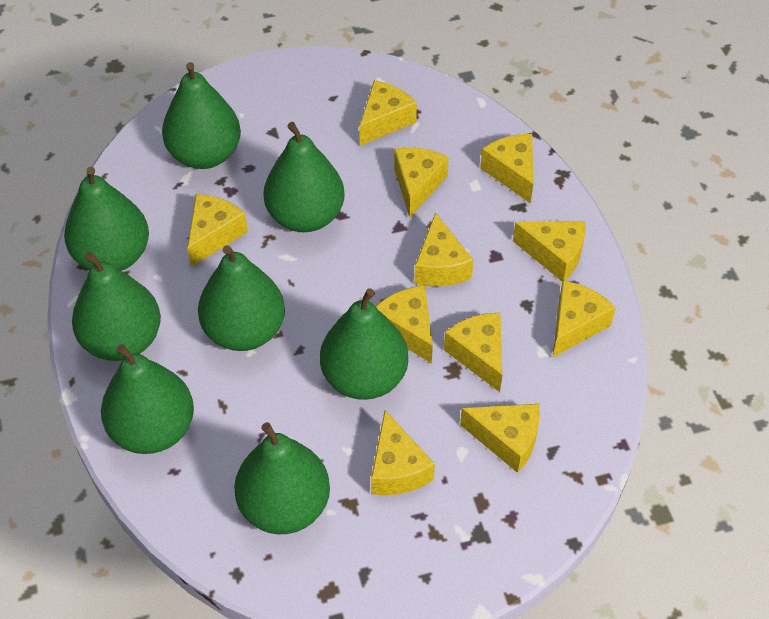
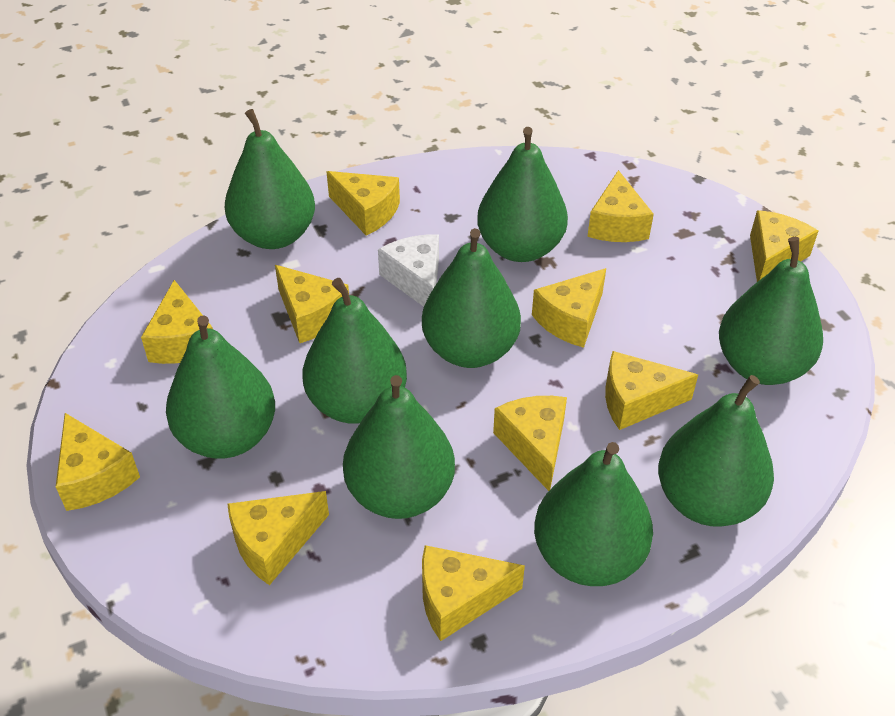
green pear: 8 -> 9
white cheese: 0 -> 1

